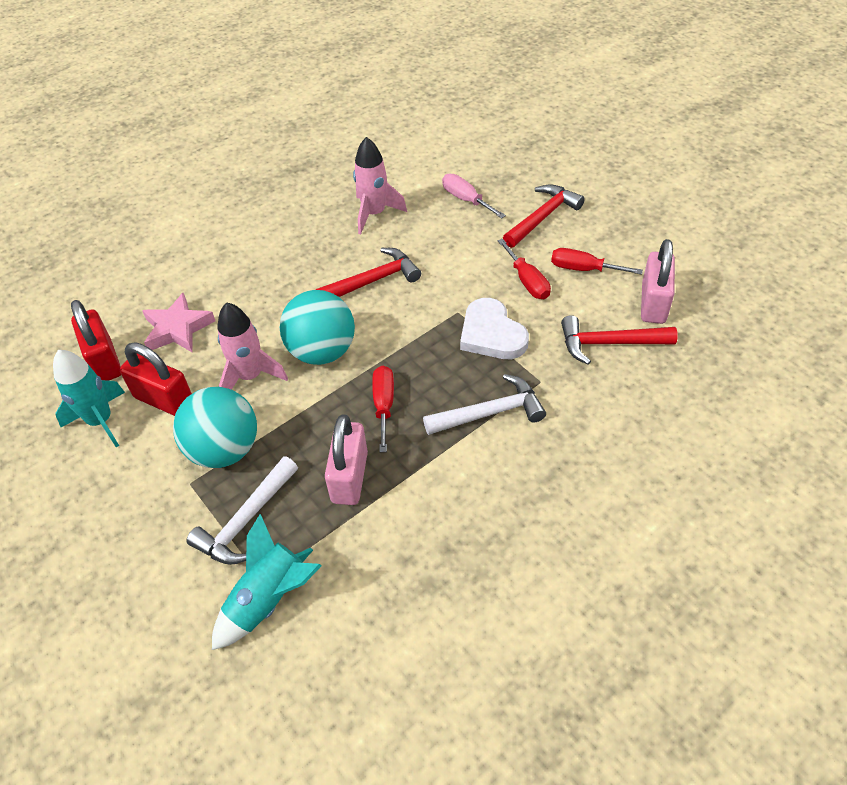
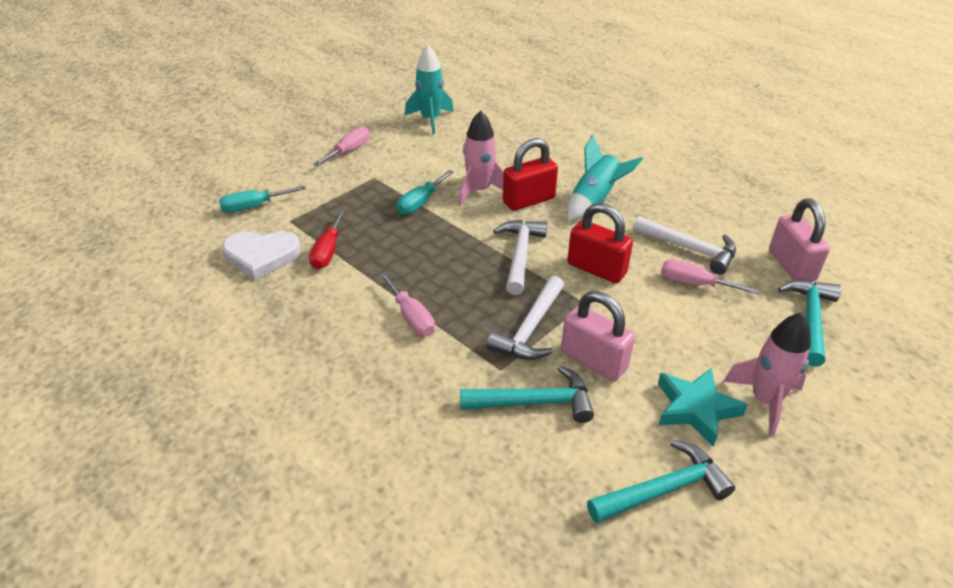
pink screwdriver: 1 -> 3
pink star: 1 -> 0
red hammer: 3 -> 0
red screwdriver: 3 -> 1
turquoise ball: 2 -> 0
turquoise hammer: 0 -> 3
turquoise screwdriver: 0 -> 2
turquoise star: 0 -> 1
white hammer: 2 -> 3

